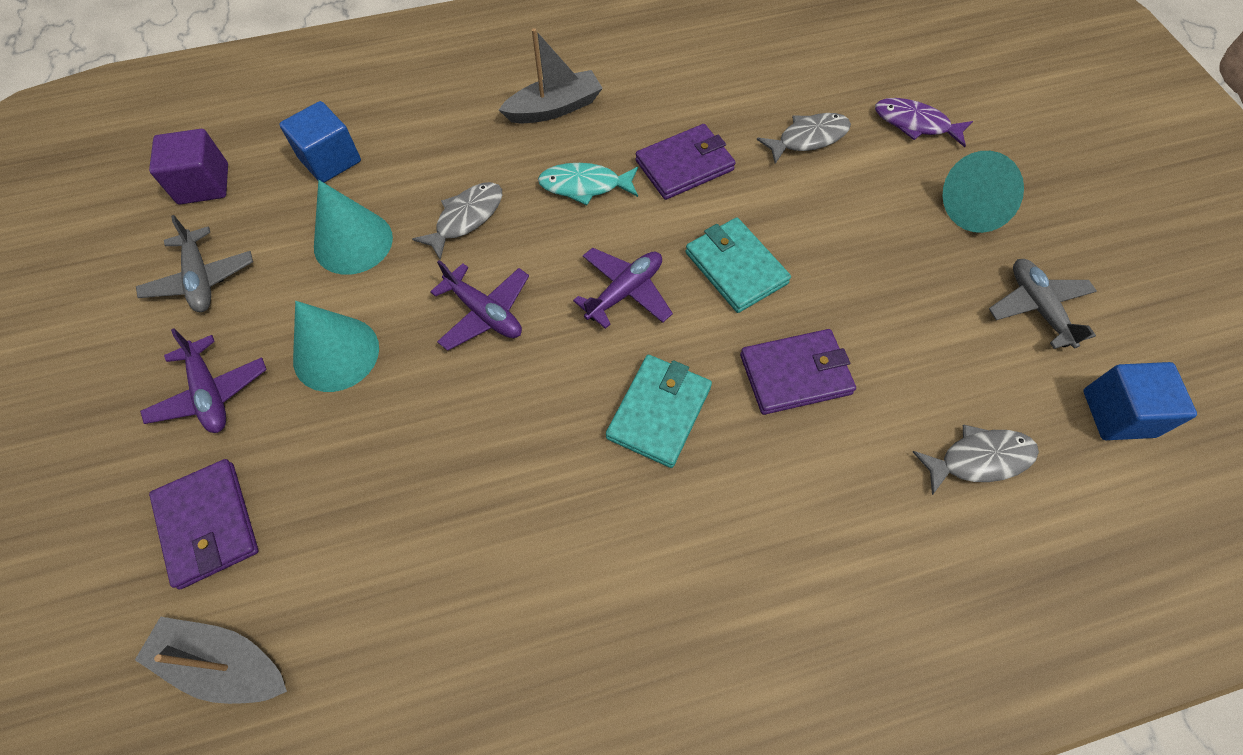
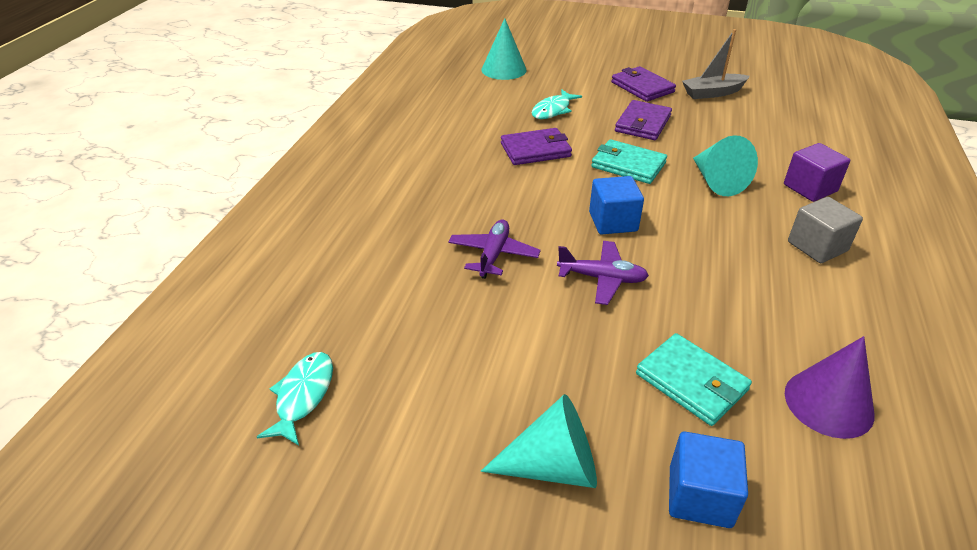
grey boat: 2 -> 1
grey cube: 0 -> 1
grey fish: 3 -> 0
grey plane: 2 -> 0
purple cone: 0 -> 1
purple fish: 1 -> 0
purple plane: 3 -> 2
turquoise fish: 1 -> 2

